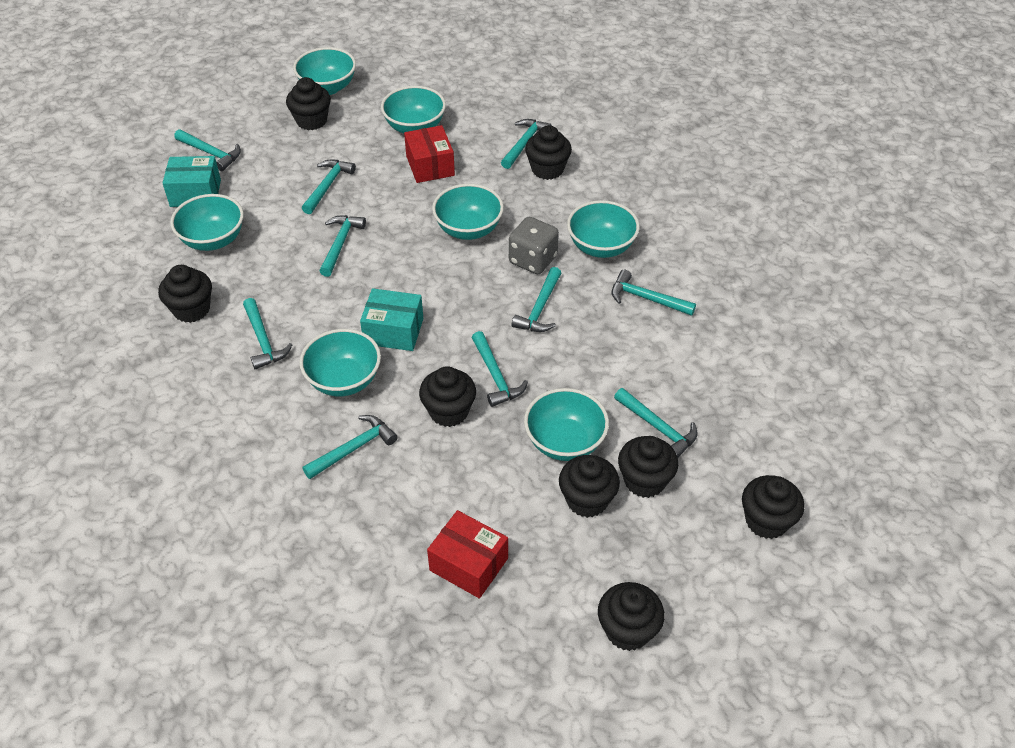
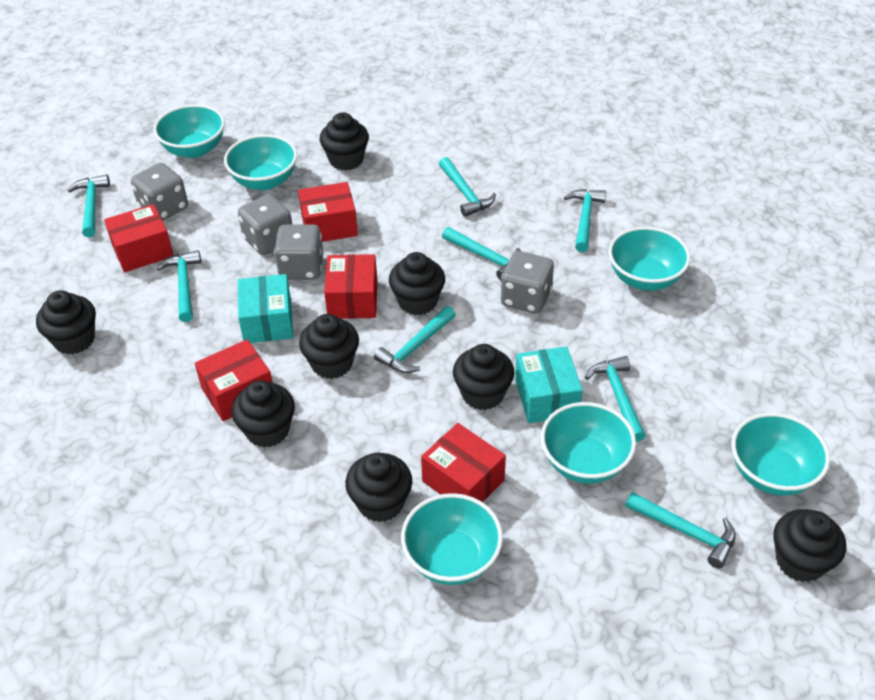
grey dice: 1 -> 4
red box: 2 -> 5
turquoise bowl: 7 -> 6
turquoise hammer: 10 -> 8

